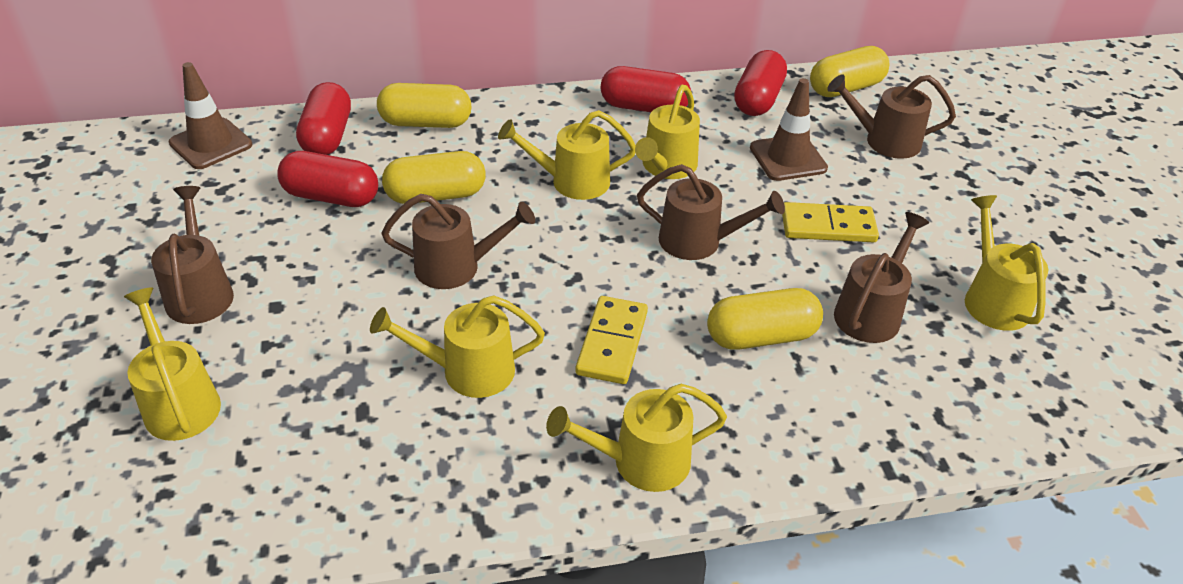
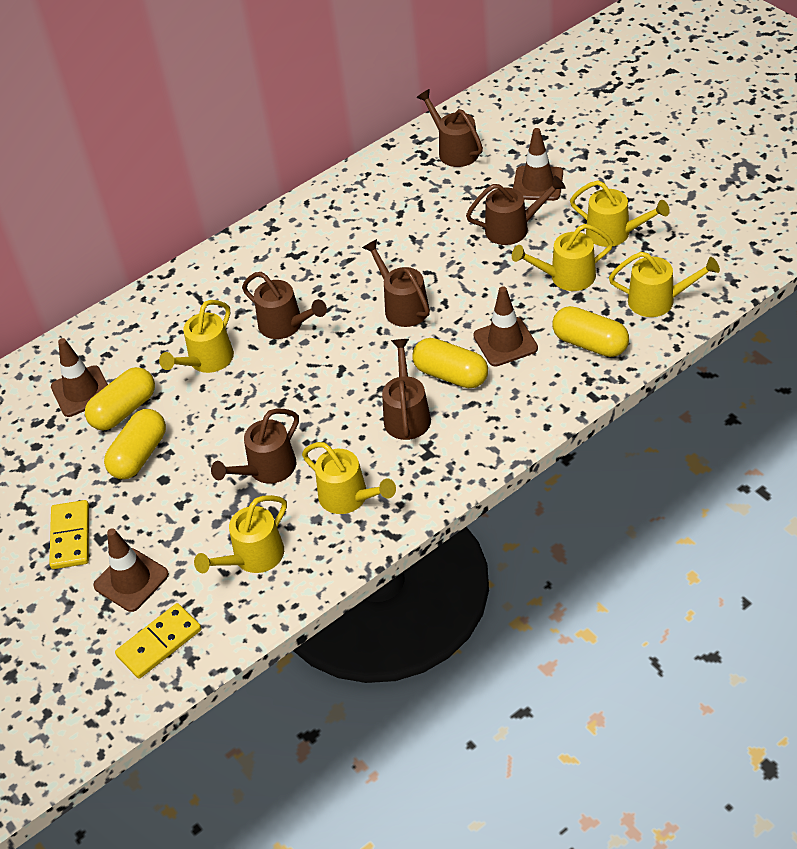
brown traffic cone: 2 -> 4
brown watering can: 5 -> 6
red capsule: 4 -> 0

